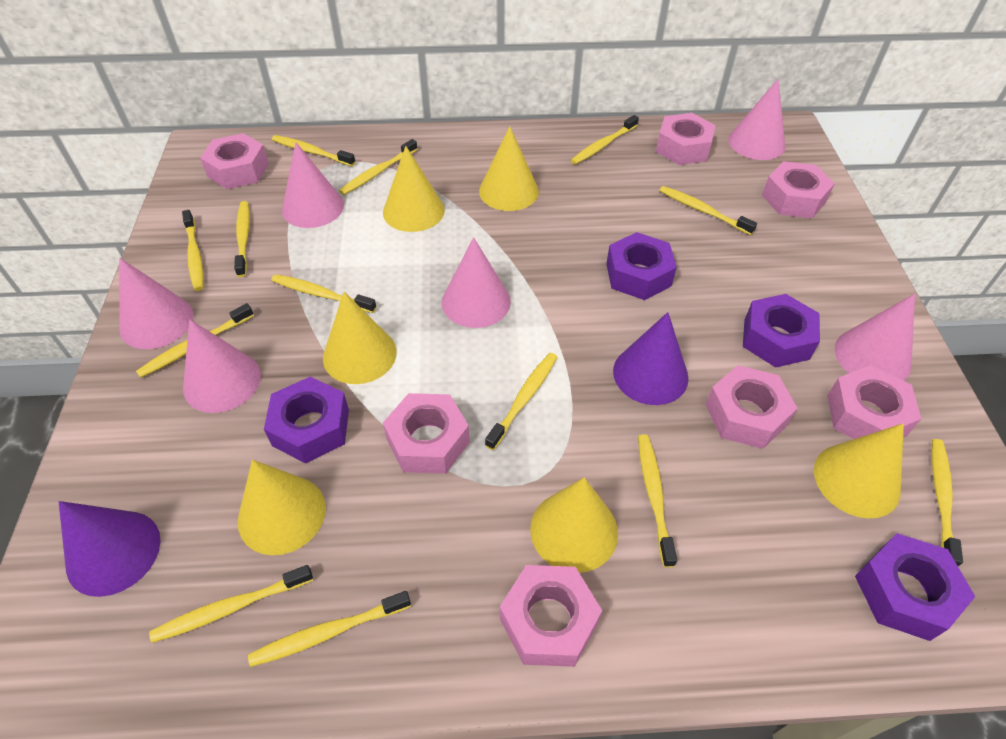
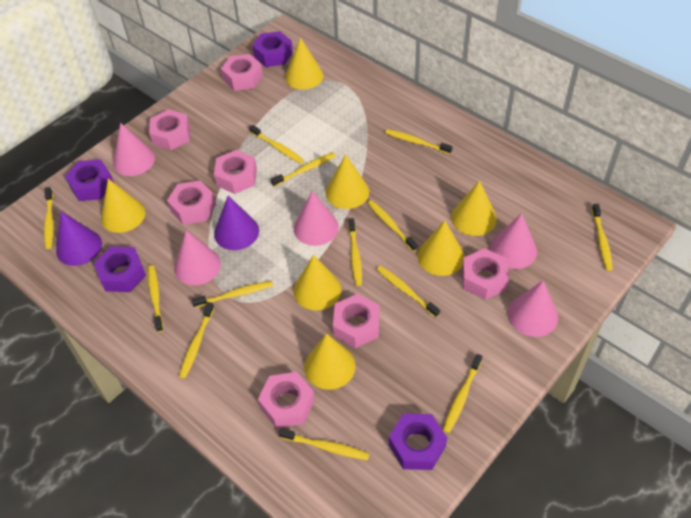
pink cone: 6 -> 5
yellow cone: 6 -> 7

